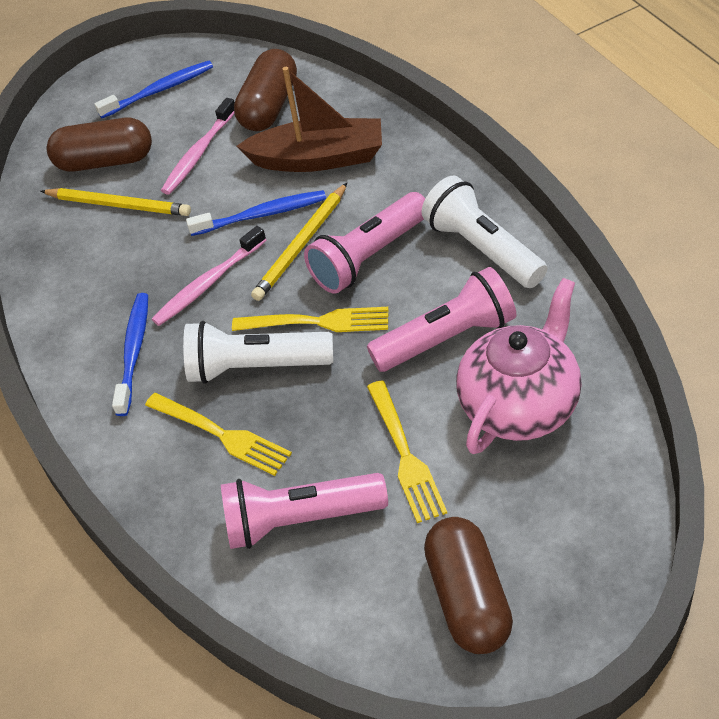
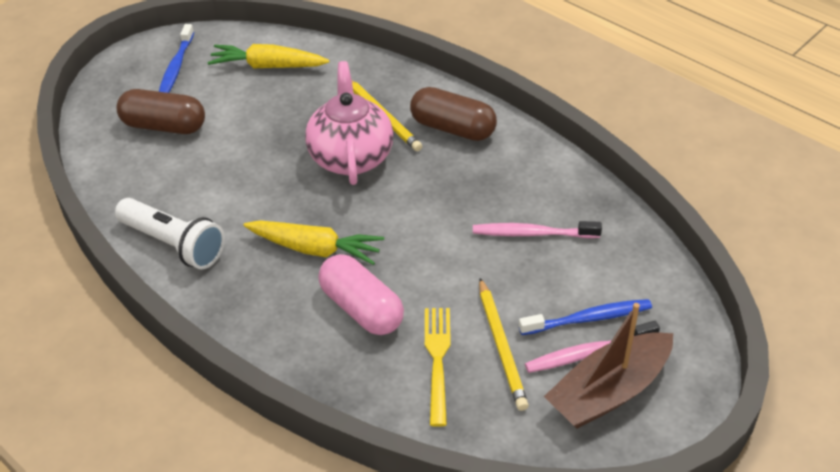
blue toothbrush: 3 -> 2
brown capsule: 3 -> 2
pink capsule: 0 -> 1
pink flashlight: 3 -> 0
white flashlight: 2 -> 1
yellow carrot: 0 -> 2
yellow fork: 3 -> 1

